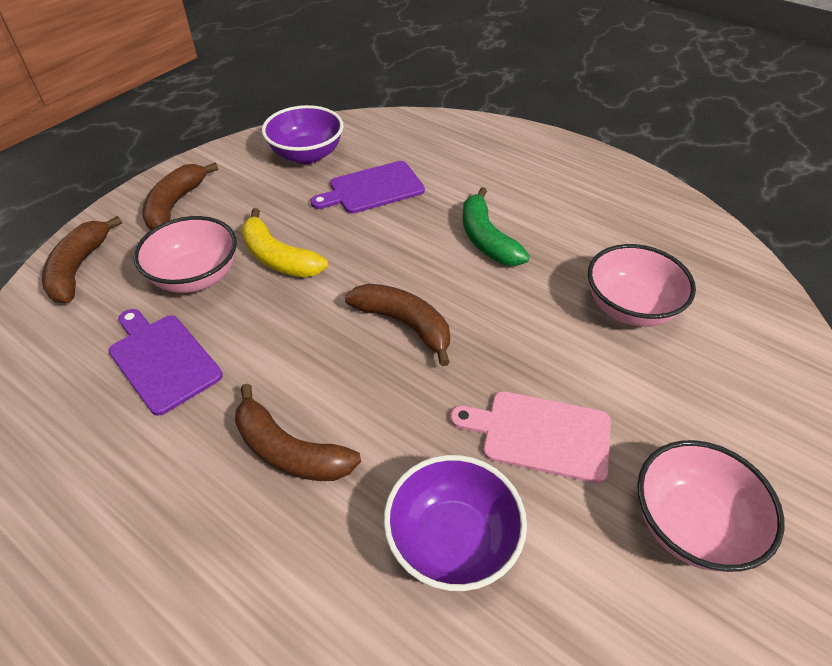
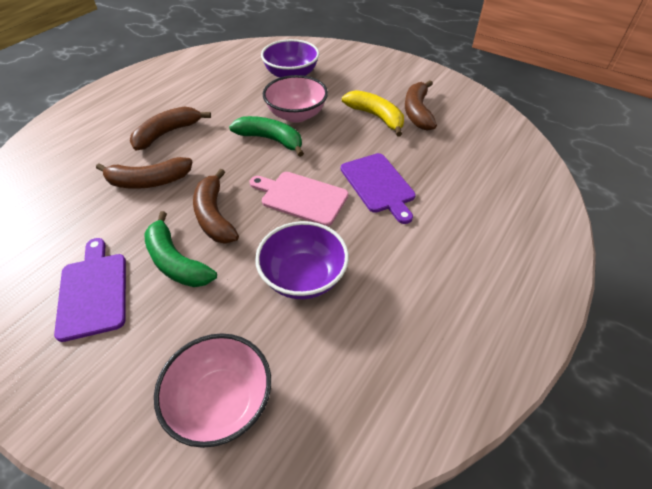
green banana: 1 -> 2
pink bowl: 3 -> 2

